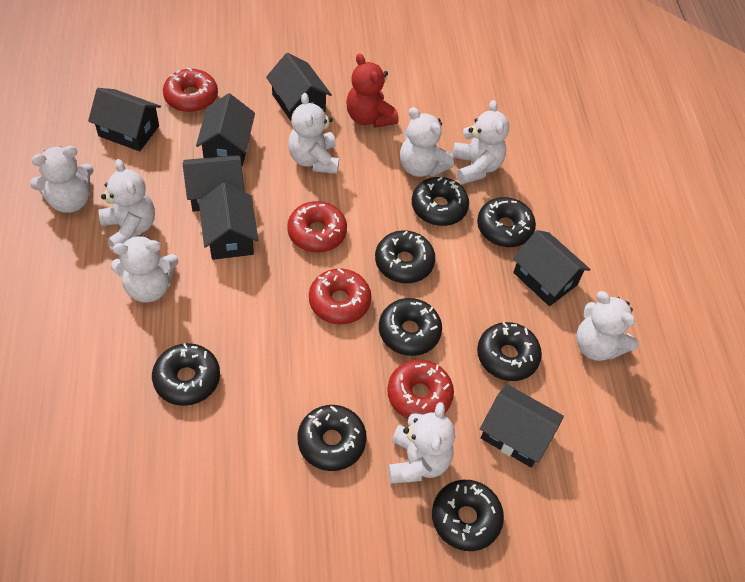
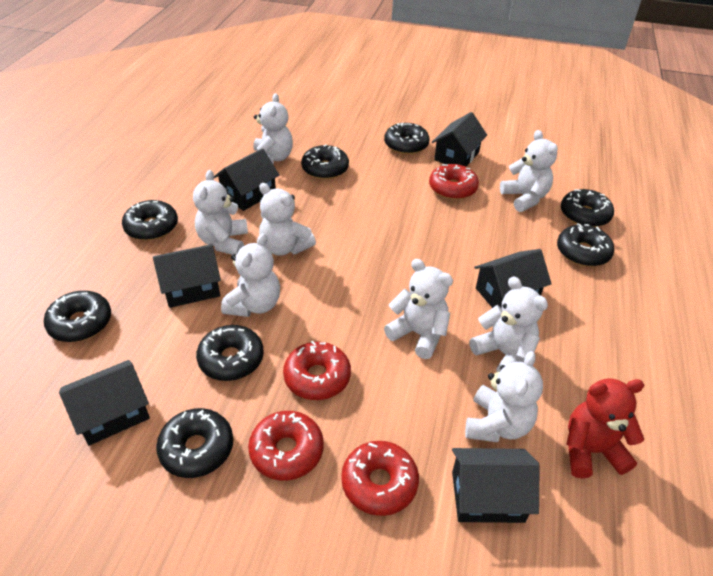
black house: 7 -> 6

